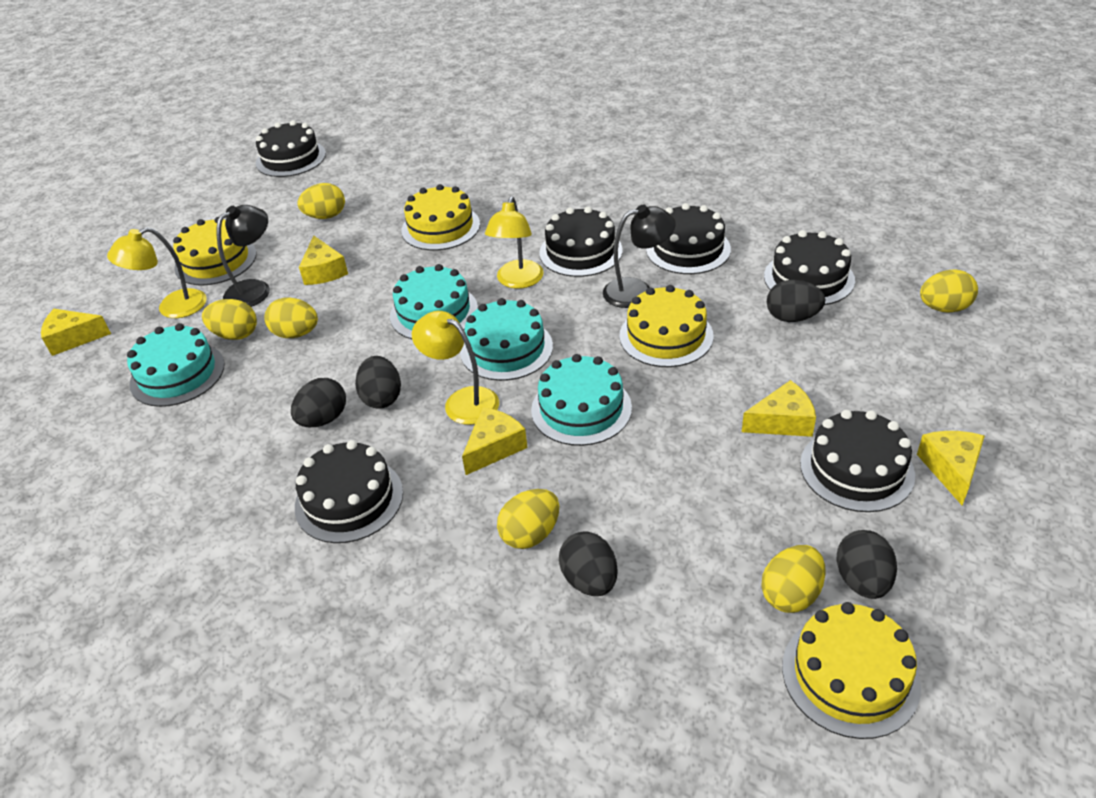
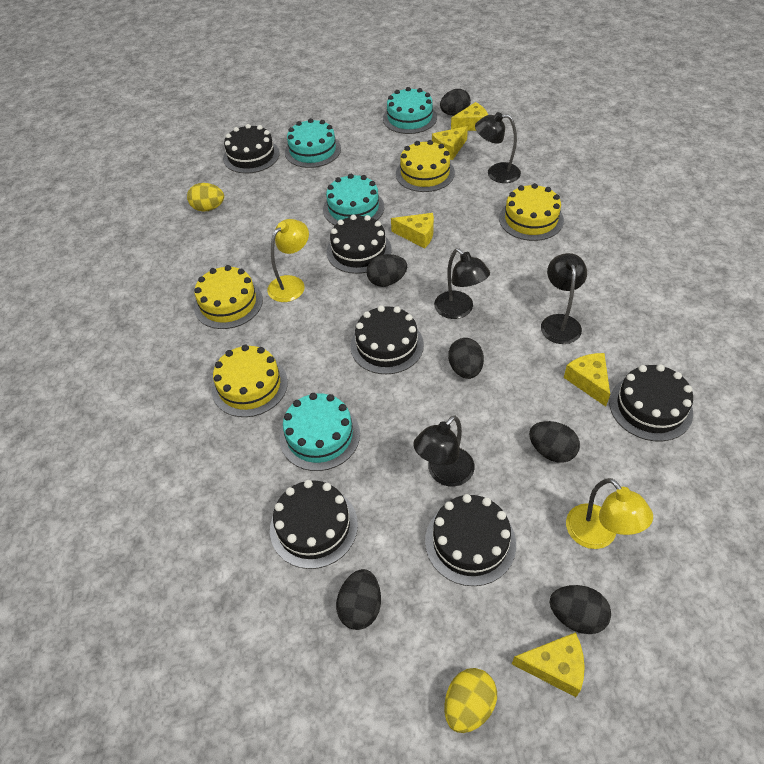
black egg: 5 -> 6
black lamp: 2 -> 4
yellow egg: 6 -> 2
yellow lamp: 3 -> 2

